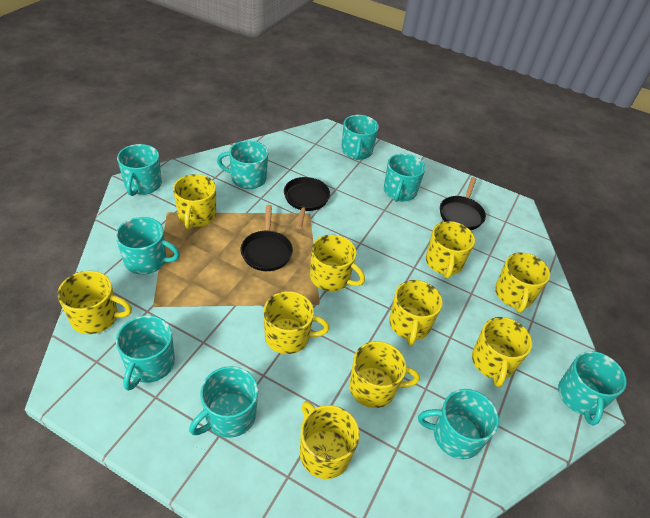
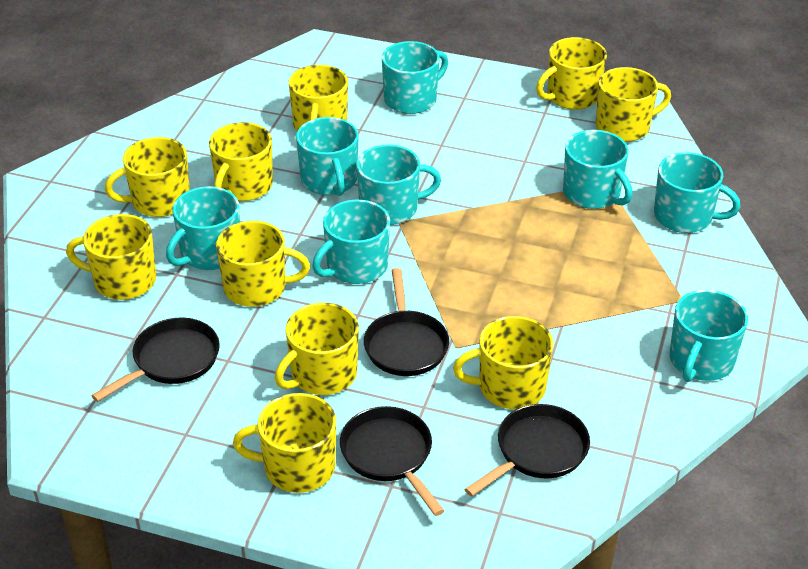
black pan: 3 -> 4
turquoise mug: 9 -> 8

